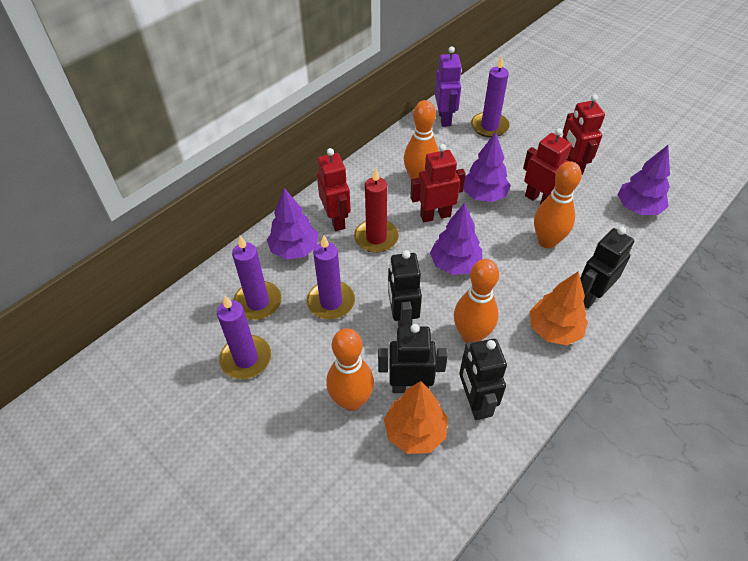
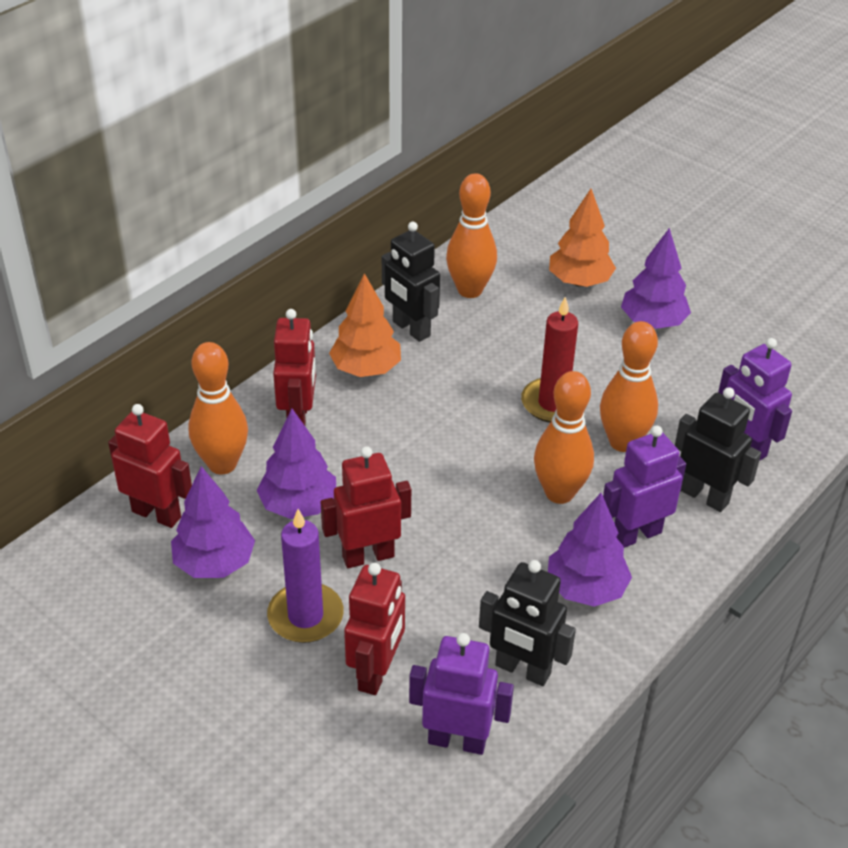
black robot: 4 -> 3
purple candle: 4 -> 1
purple robot: 1 -> 3

